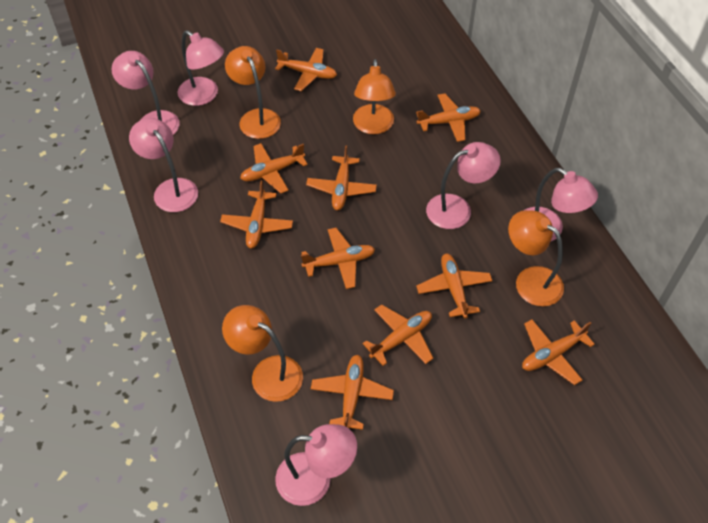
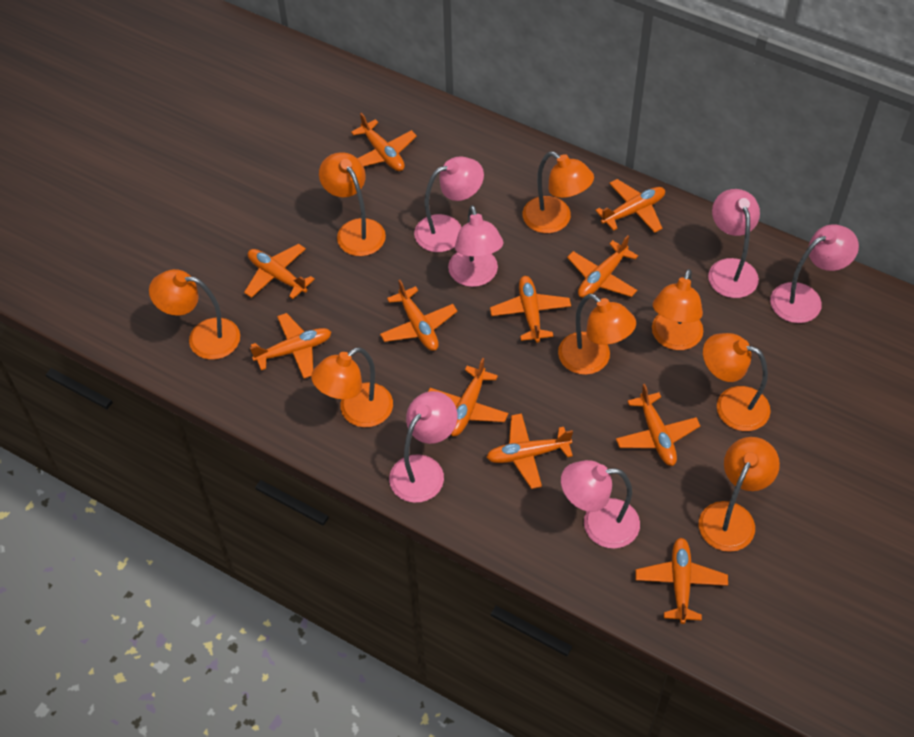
orange lamp: 4 -> 8
orange plane: 10 -> 11

